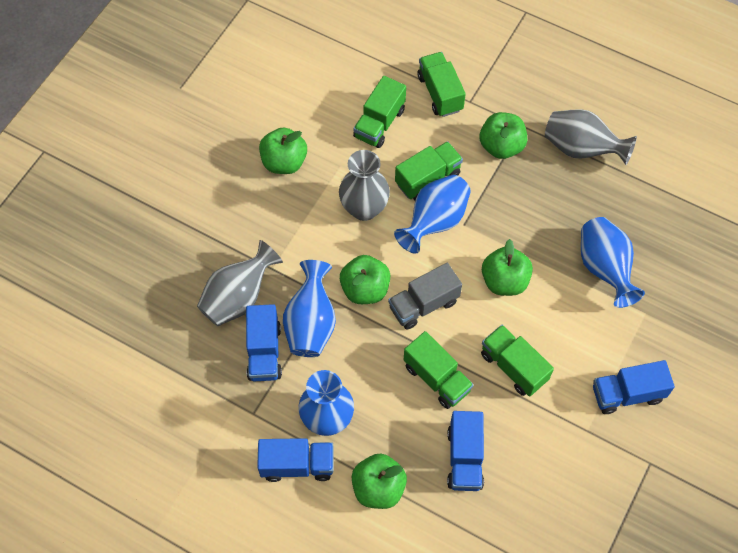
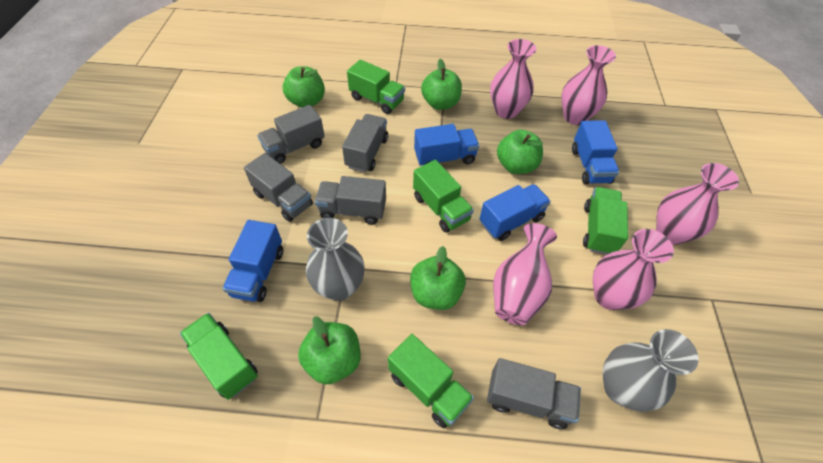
blue vase: 4 -> 0
grey truck: 1 -> 5
grey vase: 3 -> 2
pink vase: 0 -> 5

